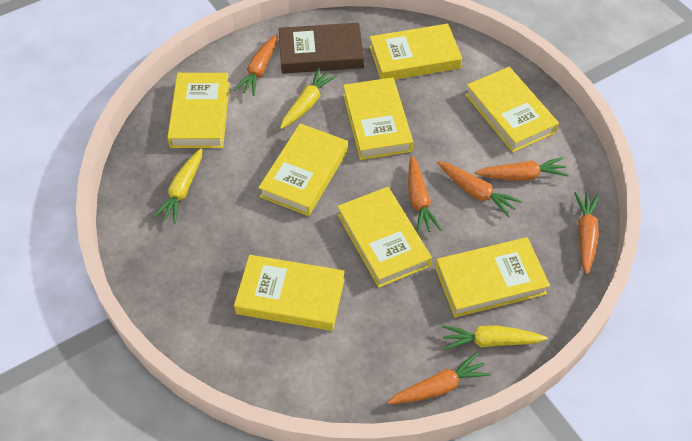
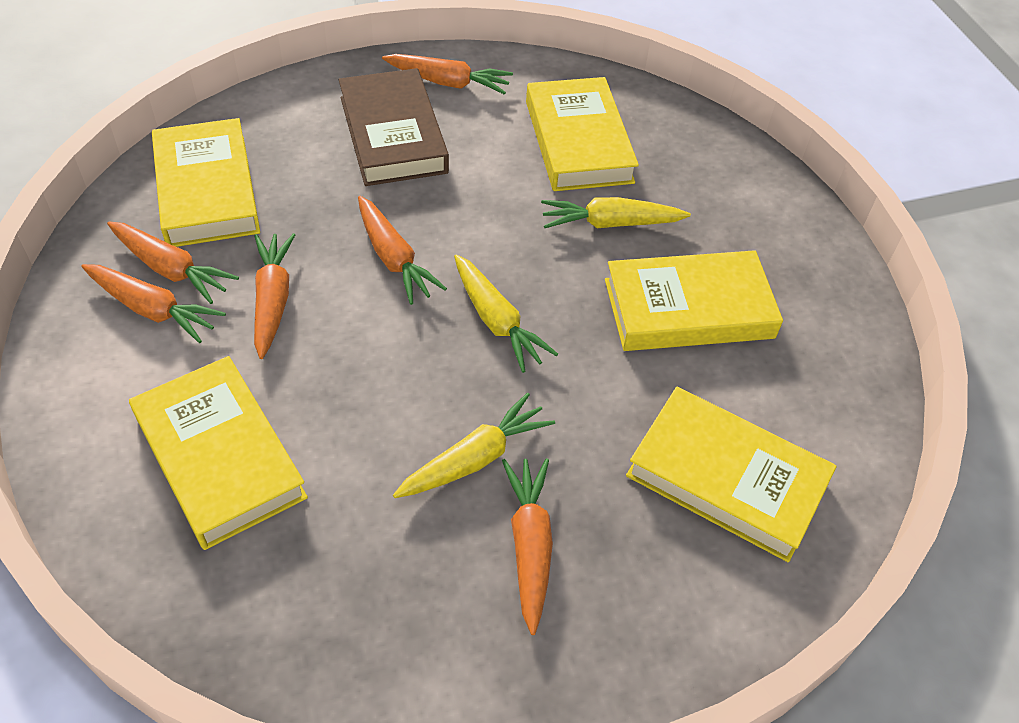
yellow book: 8 -> 5

